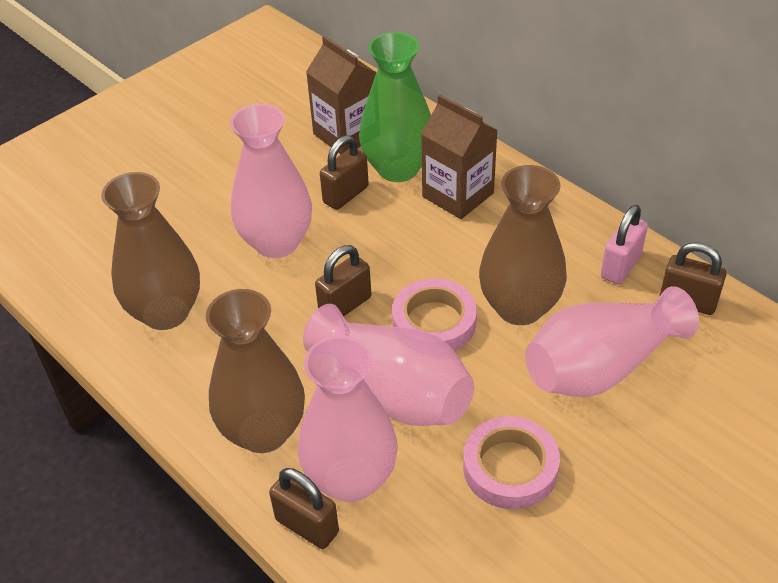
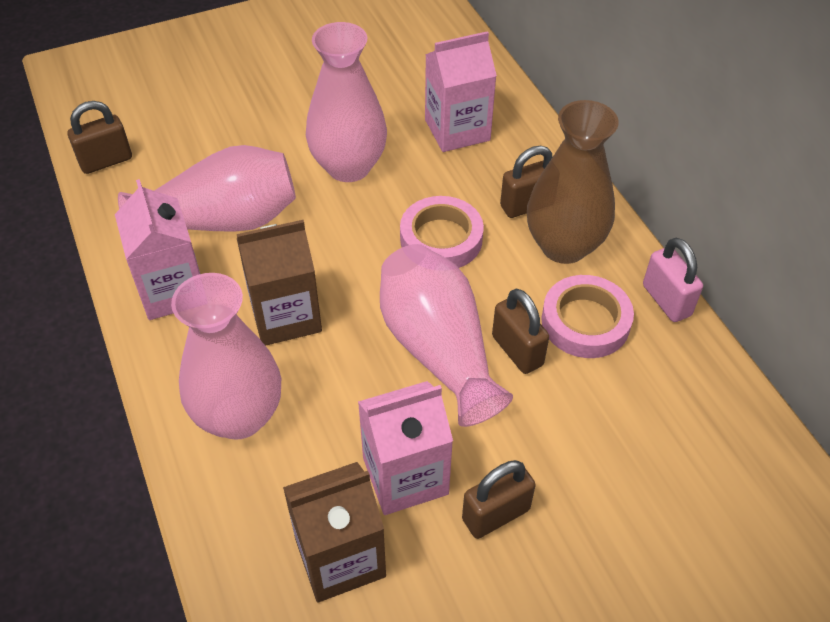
brown vase: 3 -> 1
green vase: 1 -> 0
pink carton: 0 -> 3

